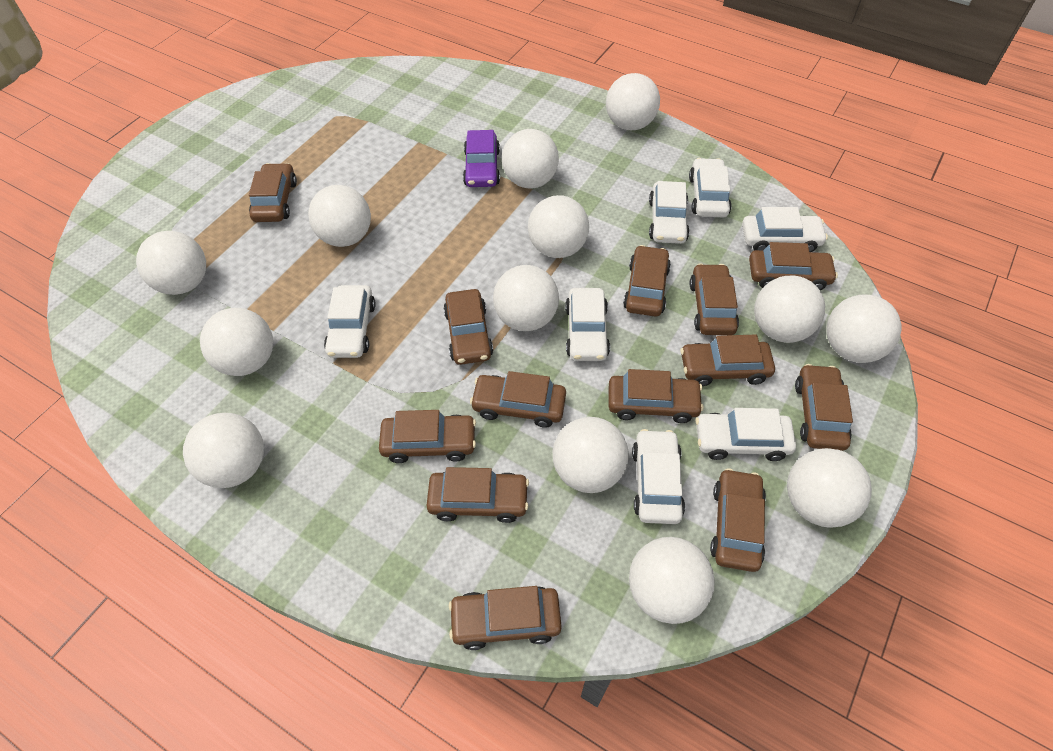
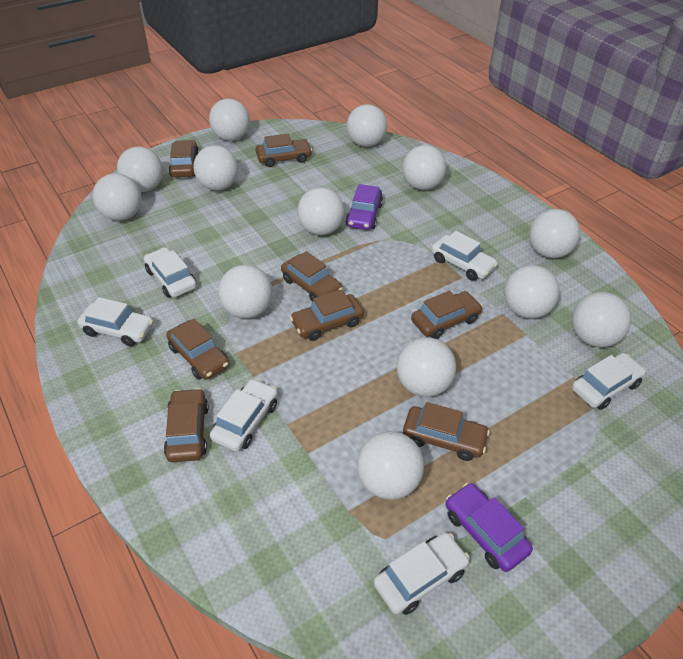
brown car: 13 -> 8
purple car: 1 -> 2
white car: 7 -> 6

